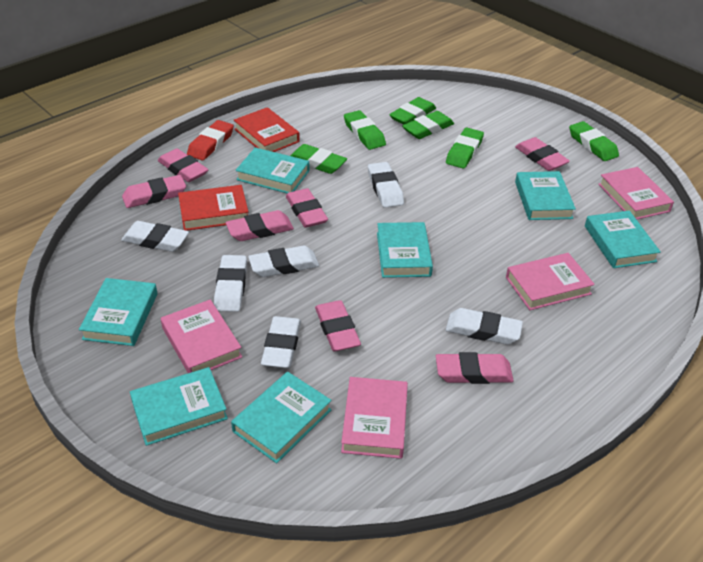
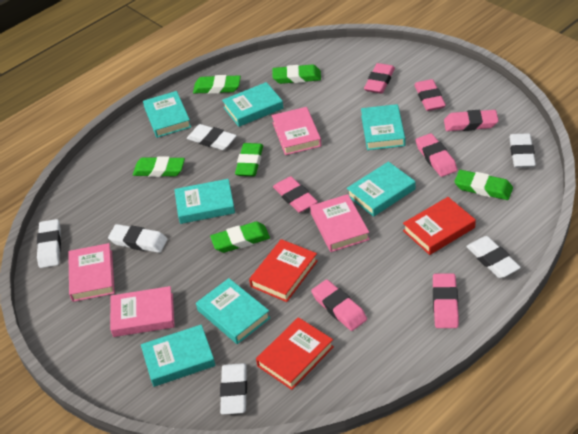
red book: 2 -> 3
red eraser: 1 -> 0

